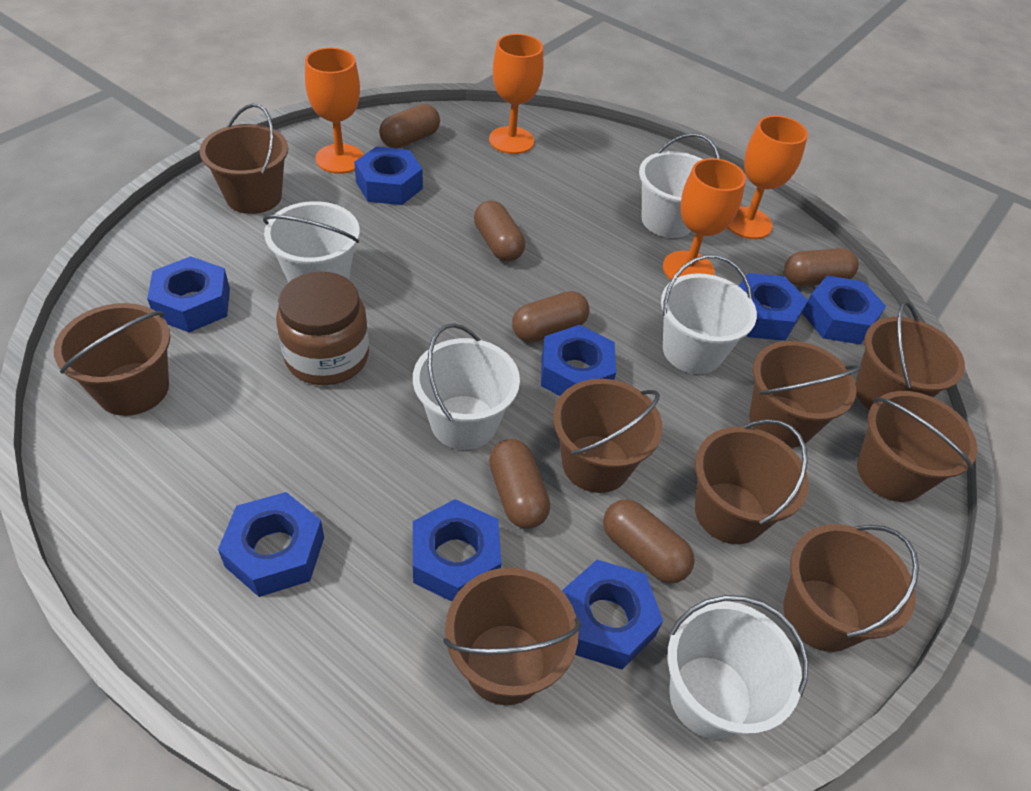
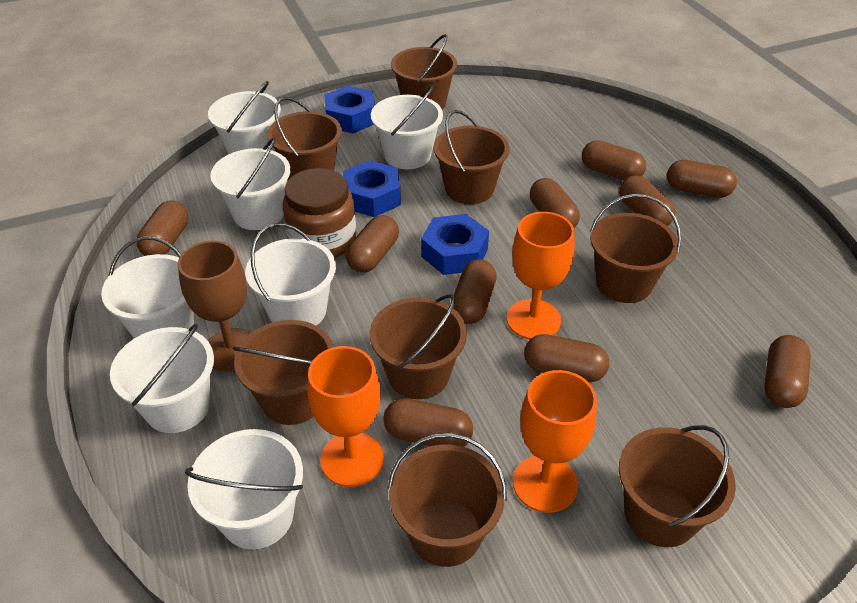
blue nut: 8 -> 3
brown bucket: 9 -> 8
brown capsule: 6 -> 10
brown goblet: 0 -> 1
orange goblet: 4 -> 3
white bucket: 5 -> 7

